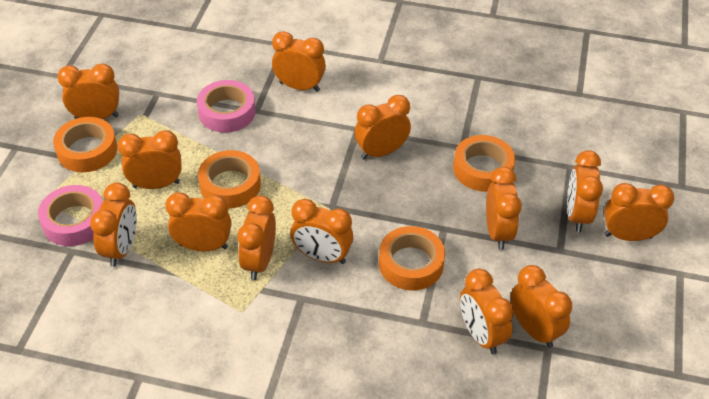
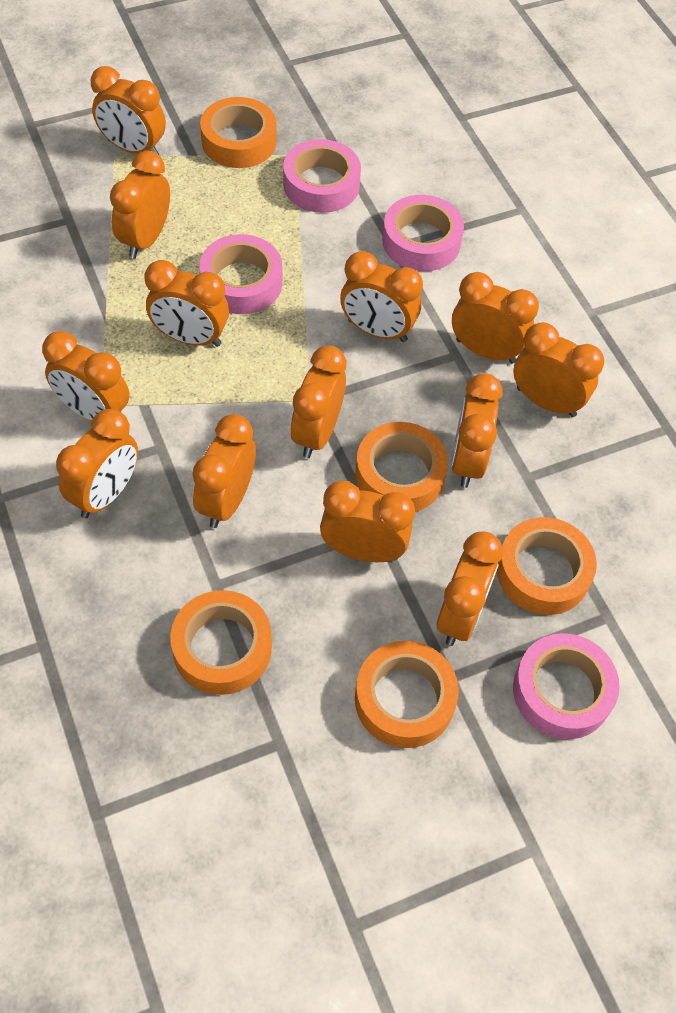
orange tape: 4 -> 5
pink tape: 2 -> 4

